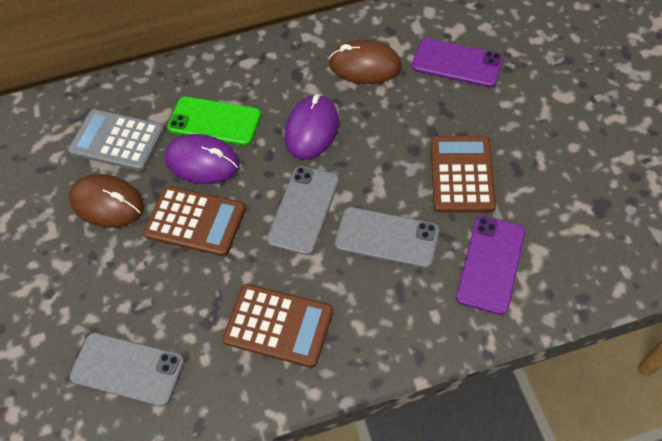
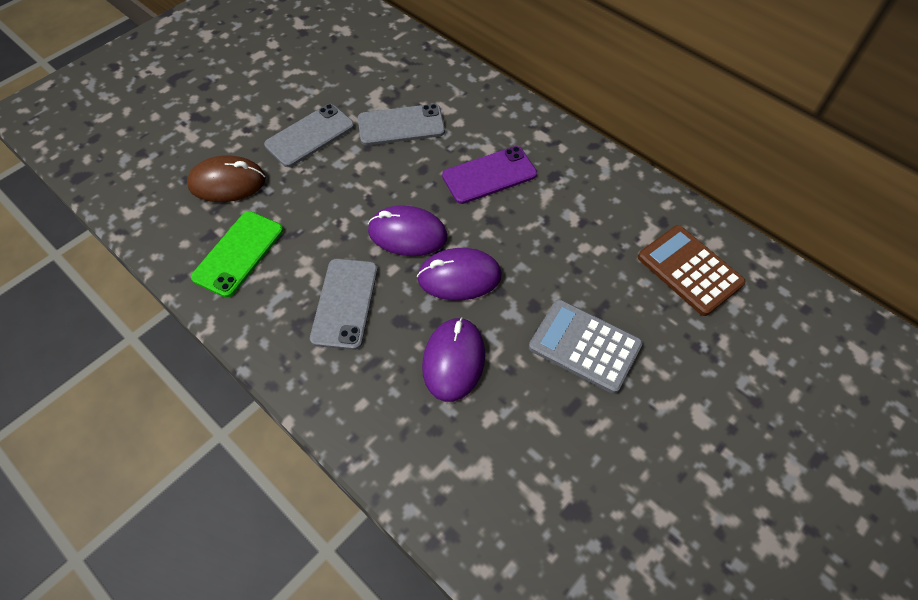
brown calculator: 3 -> 1
brown mouse: 2 -> 1
purple mouse: 2 -> 3
purple phone: 2 -> 1

